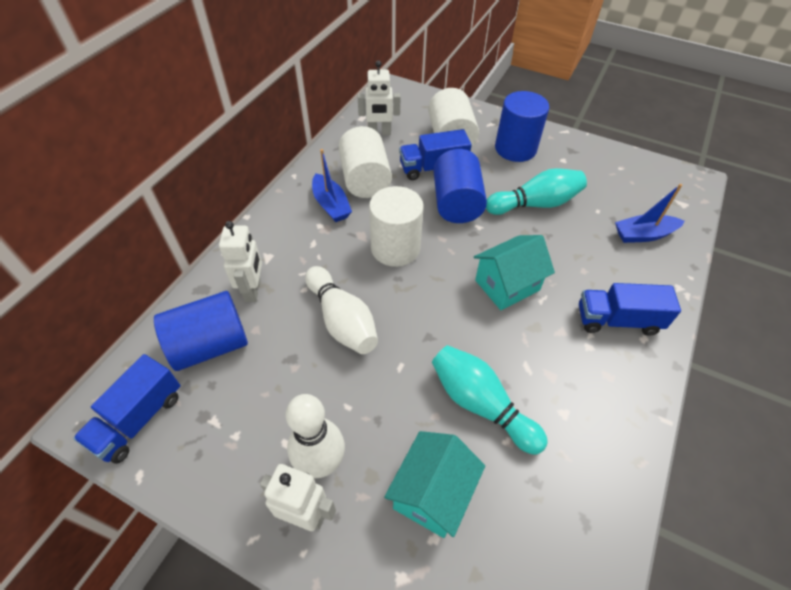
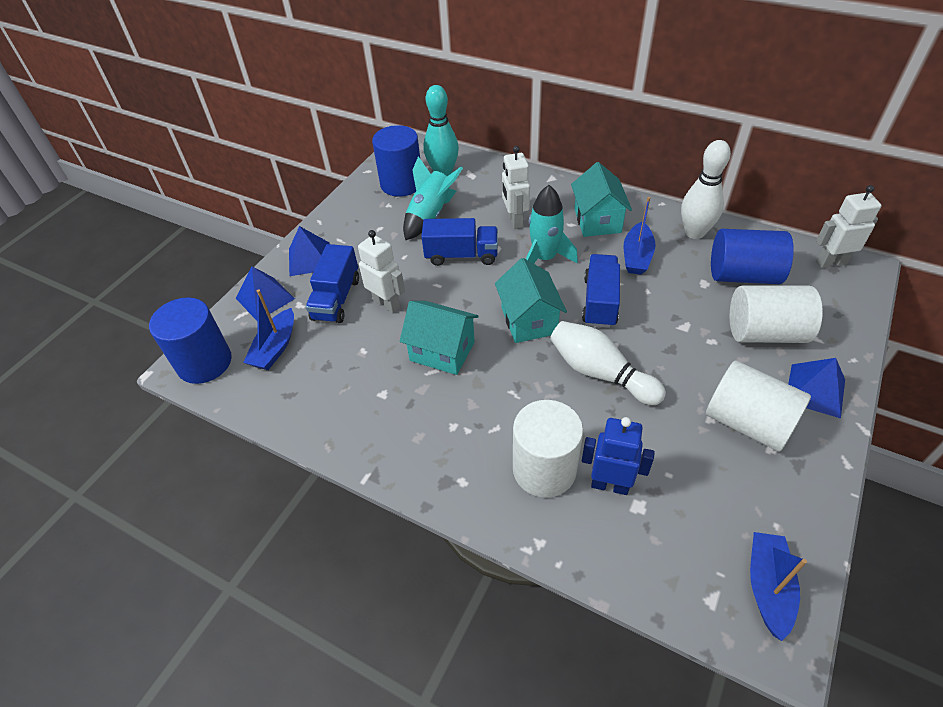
blue boat: 2 -> 3
blue pyramid: 0 -> 3
blue robot: 0 -> 1
turquoise bowling pin: 2 -> 1
turquoise house: 2 -> 3
turquoise rocket: 0 -> 2

